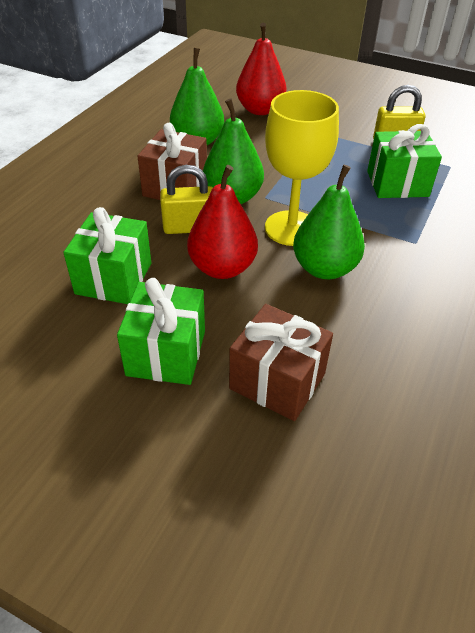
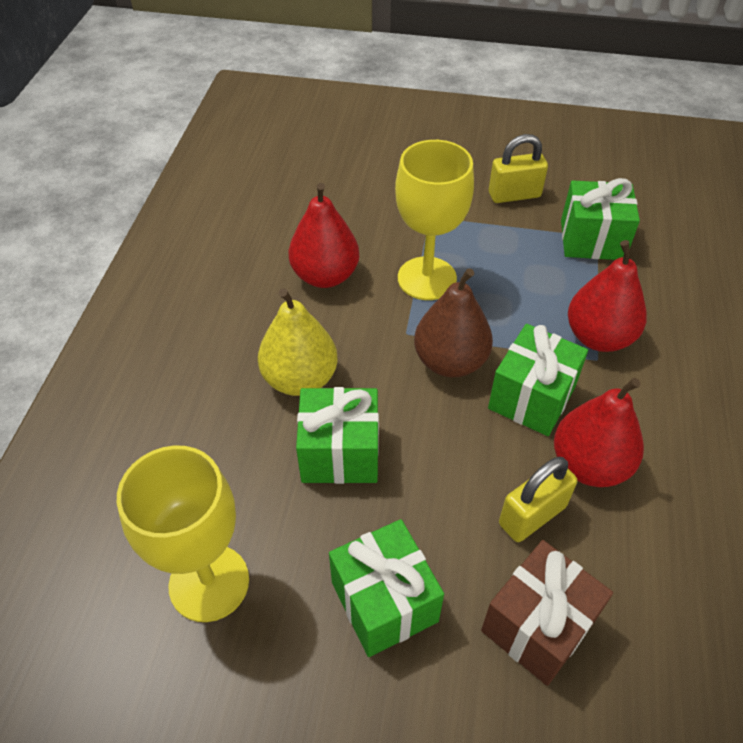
brown gift: 2 -> 1
brown pear: 0 -> 1
green gift: 3 -> 4
green pear: 3 -> 0
red pear: 2 -> 3
yellow goblet: 1 -> 2
yellow pear: 0 -> 1

